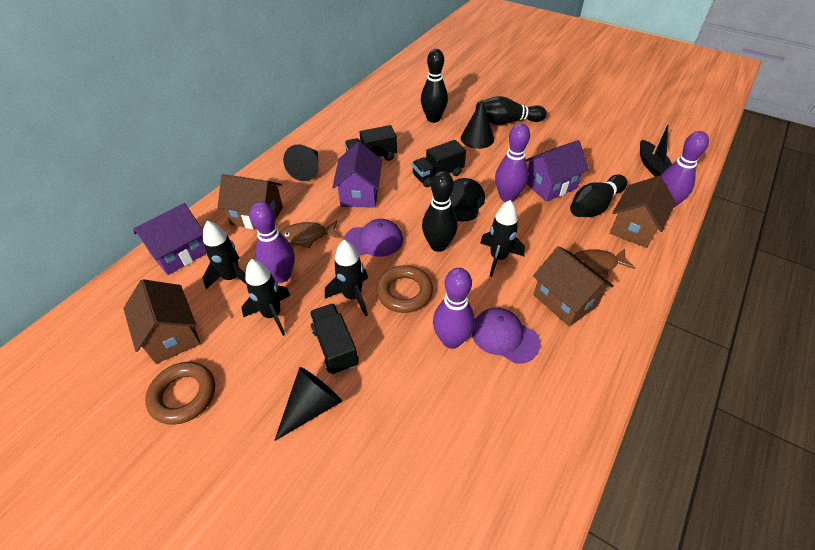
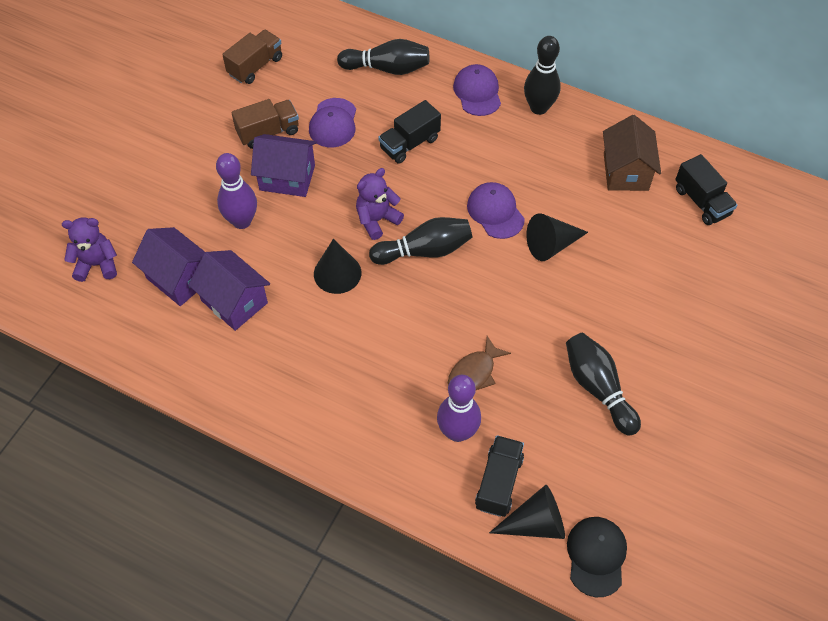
black boat: 1 -> 0
black rocket: 4 -> 0
brown fish: 2 -> 1
brown house: 4 -> 1
brown ring: 2 -> 0
brown truck: 0 -> 2
purple bowling pin: 4 -> 2
purple cap: 2 -> 3
purple teddy bear: 0 -> 2

